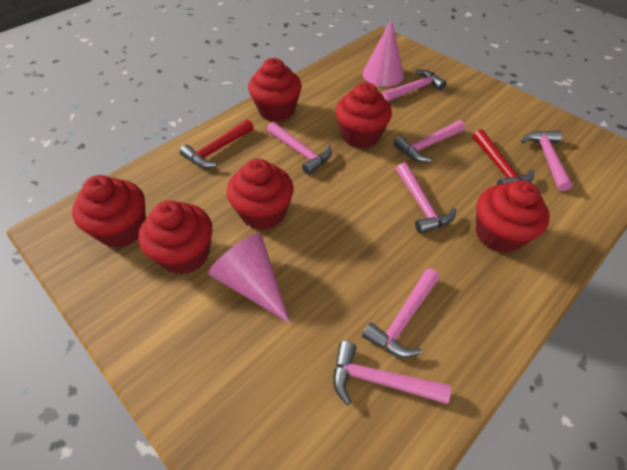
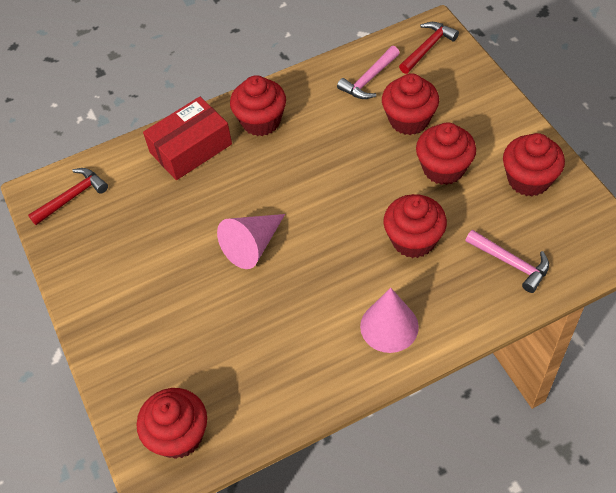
pink hammer: 7 -> 2
red box: 0 -> 1

